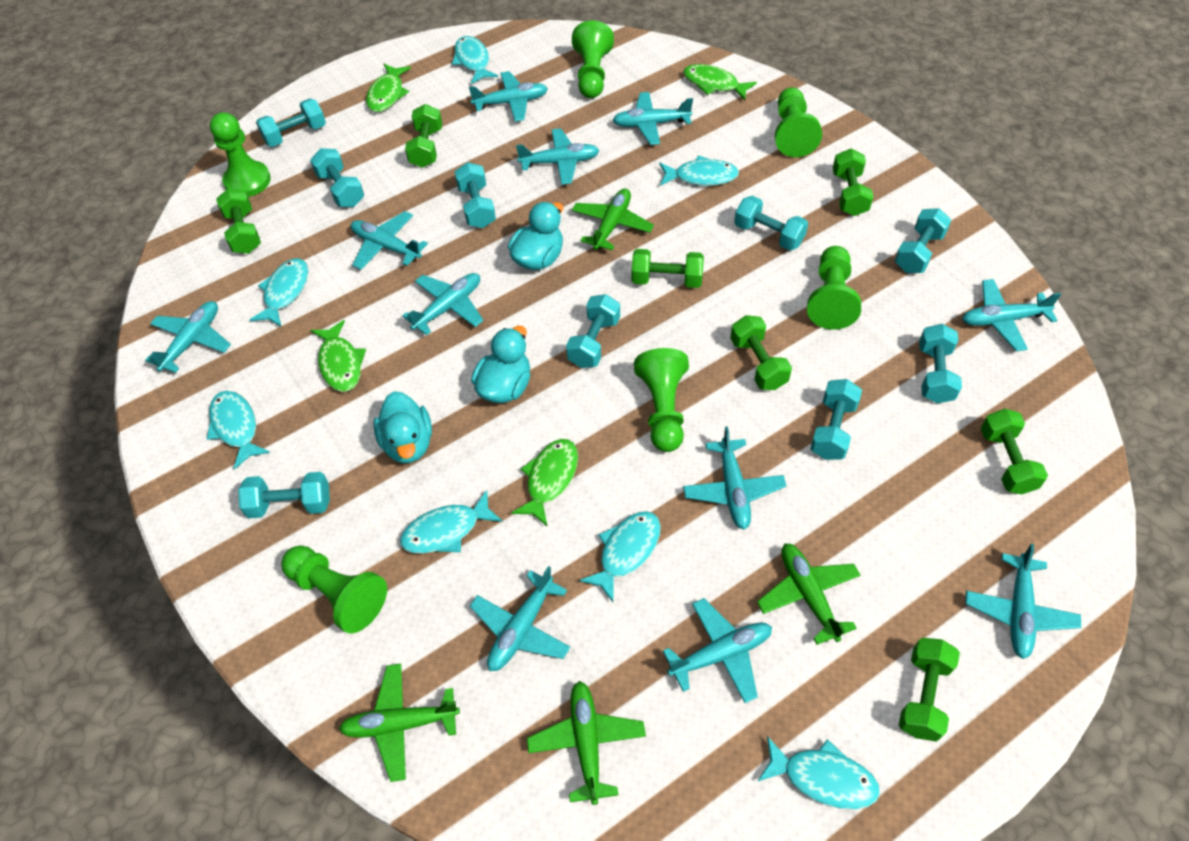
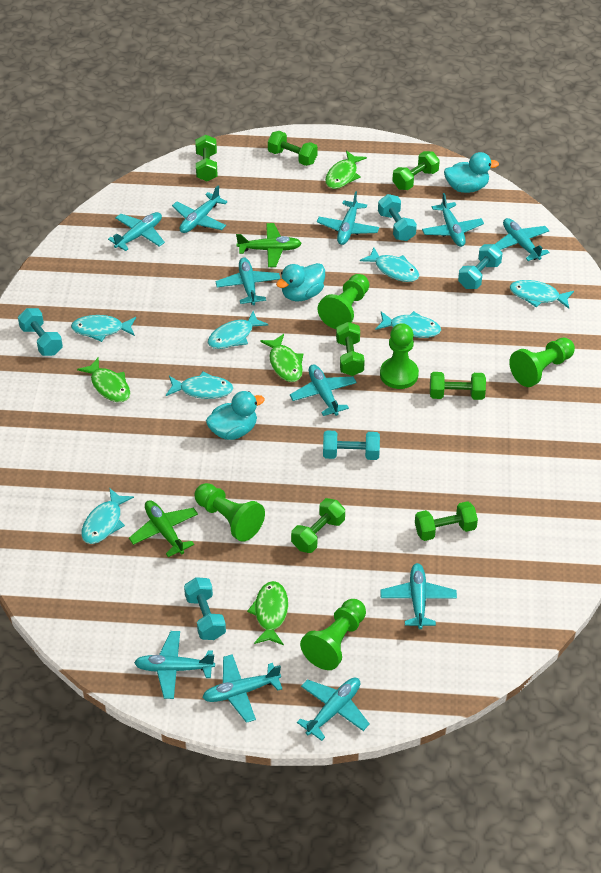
green pawn: 6 -> 5
green plane: 4 -> 2
turquoise dumbbell: 9 -> 5

